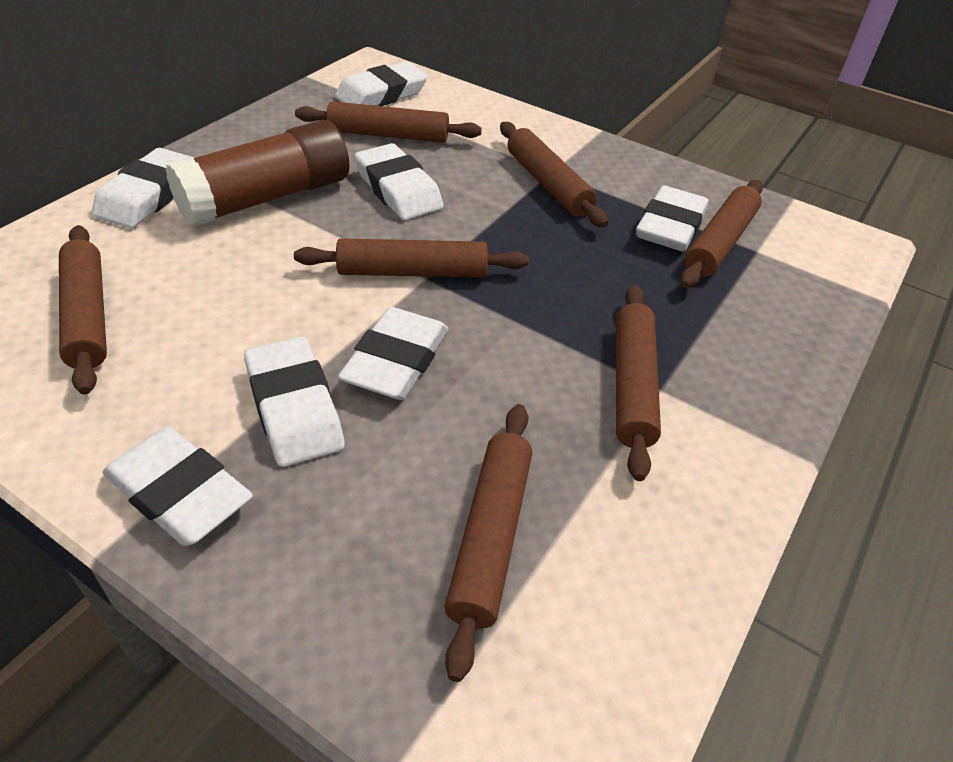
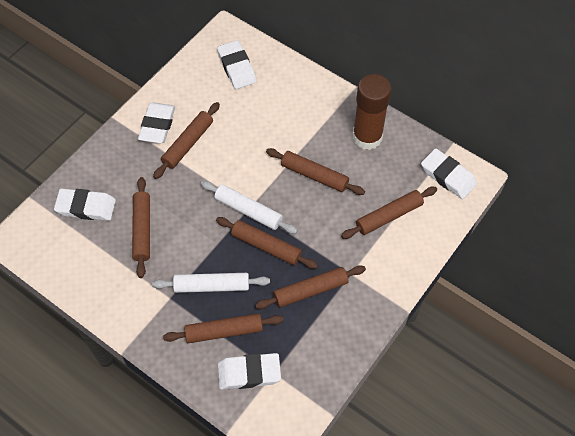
white eraser: 7 -> 5
white rolling pin: 0 -> 2

